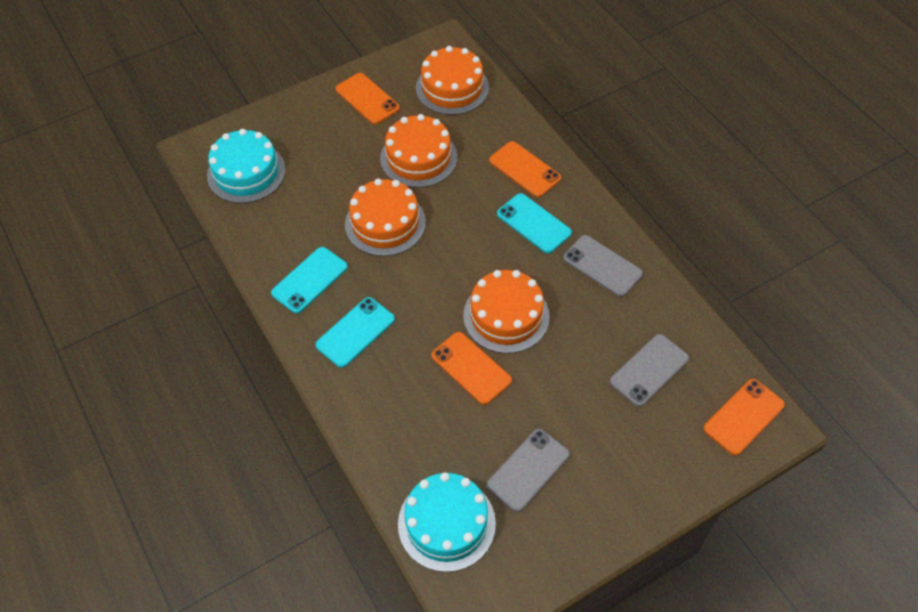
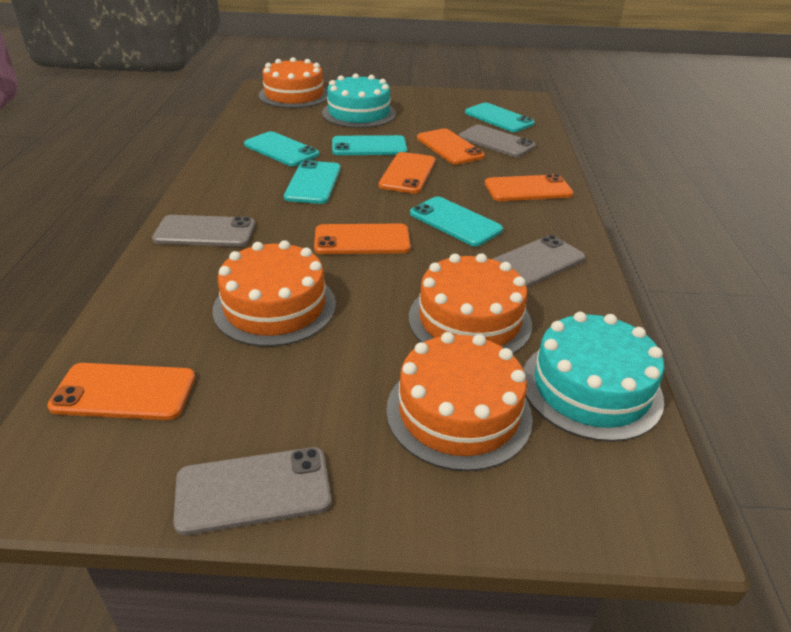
grey phone: 3 -> 4
orange phone: 4 -> 5
turquoise phone: 3 -> 5

